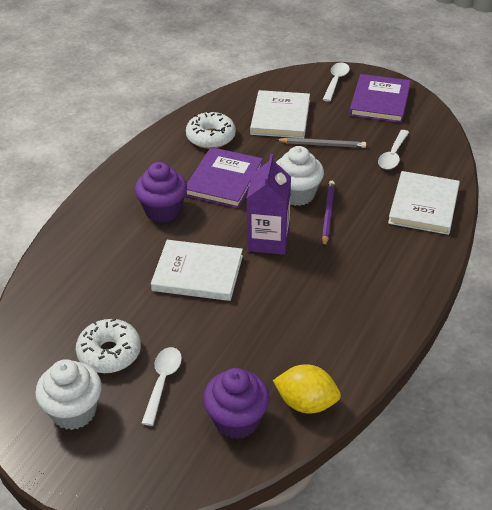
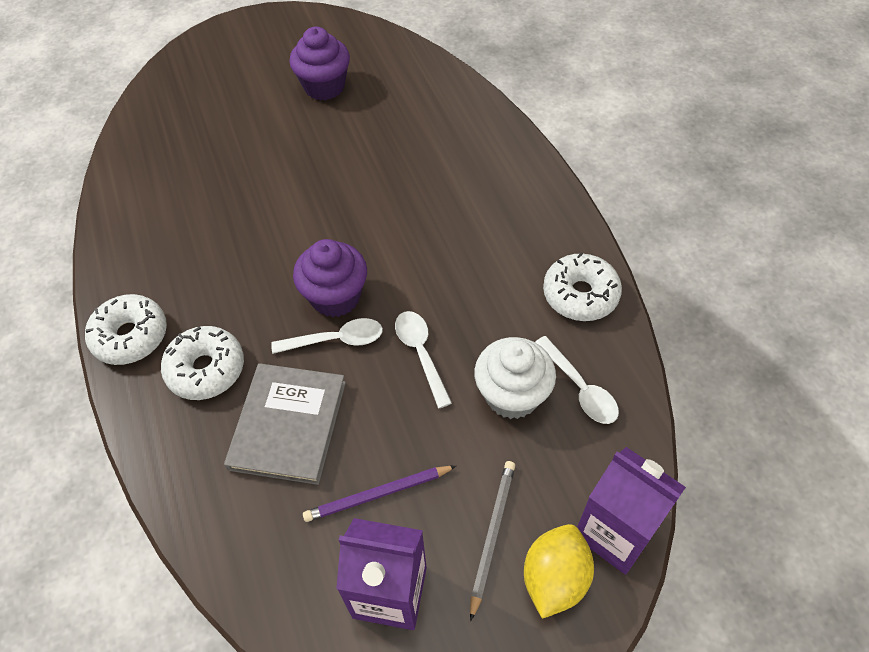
grey book: 0 -> 1
purple book: 2 -> 0
purple carton: 1 -> 2
white book: 3 -> 0
white cupcake: 2 -> 1
white donut: 2 -> 3

